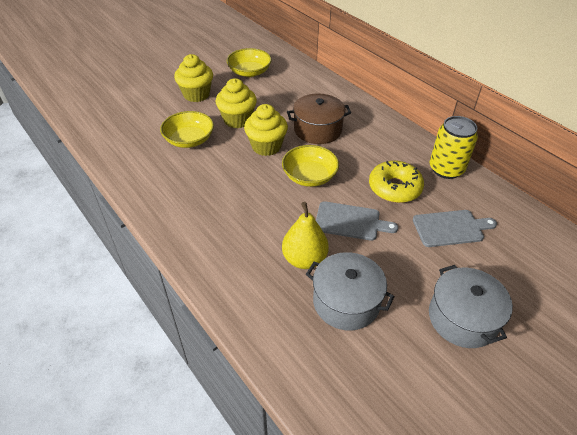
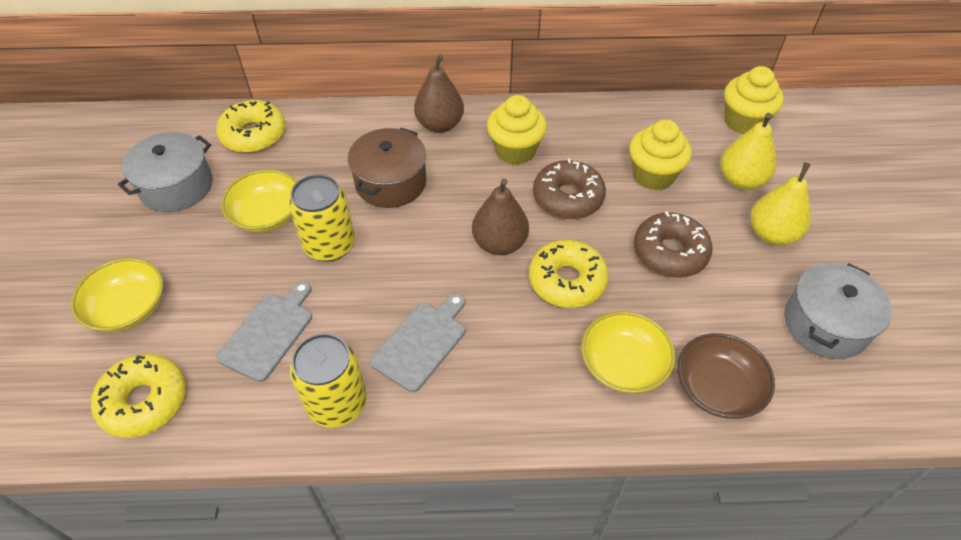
brown bowl: 0 -> 1
brown donut: 0 -> 2
brown pear: 0 -> 2
yellow can: 1 -> 2
yellow donut: 1 -> 3
yellow pear: 1 -> 2

